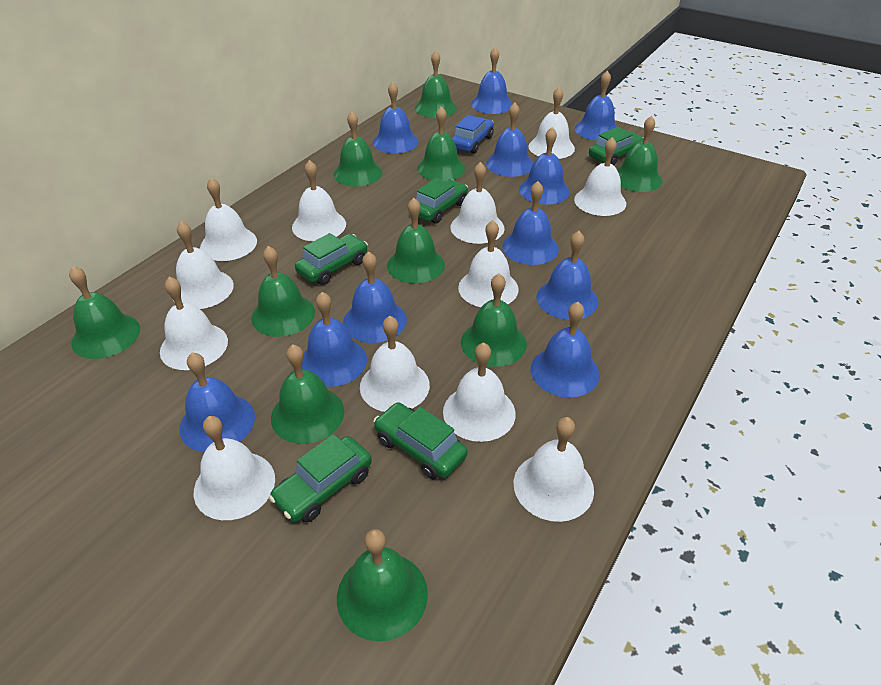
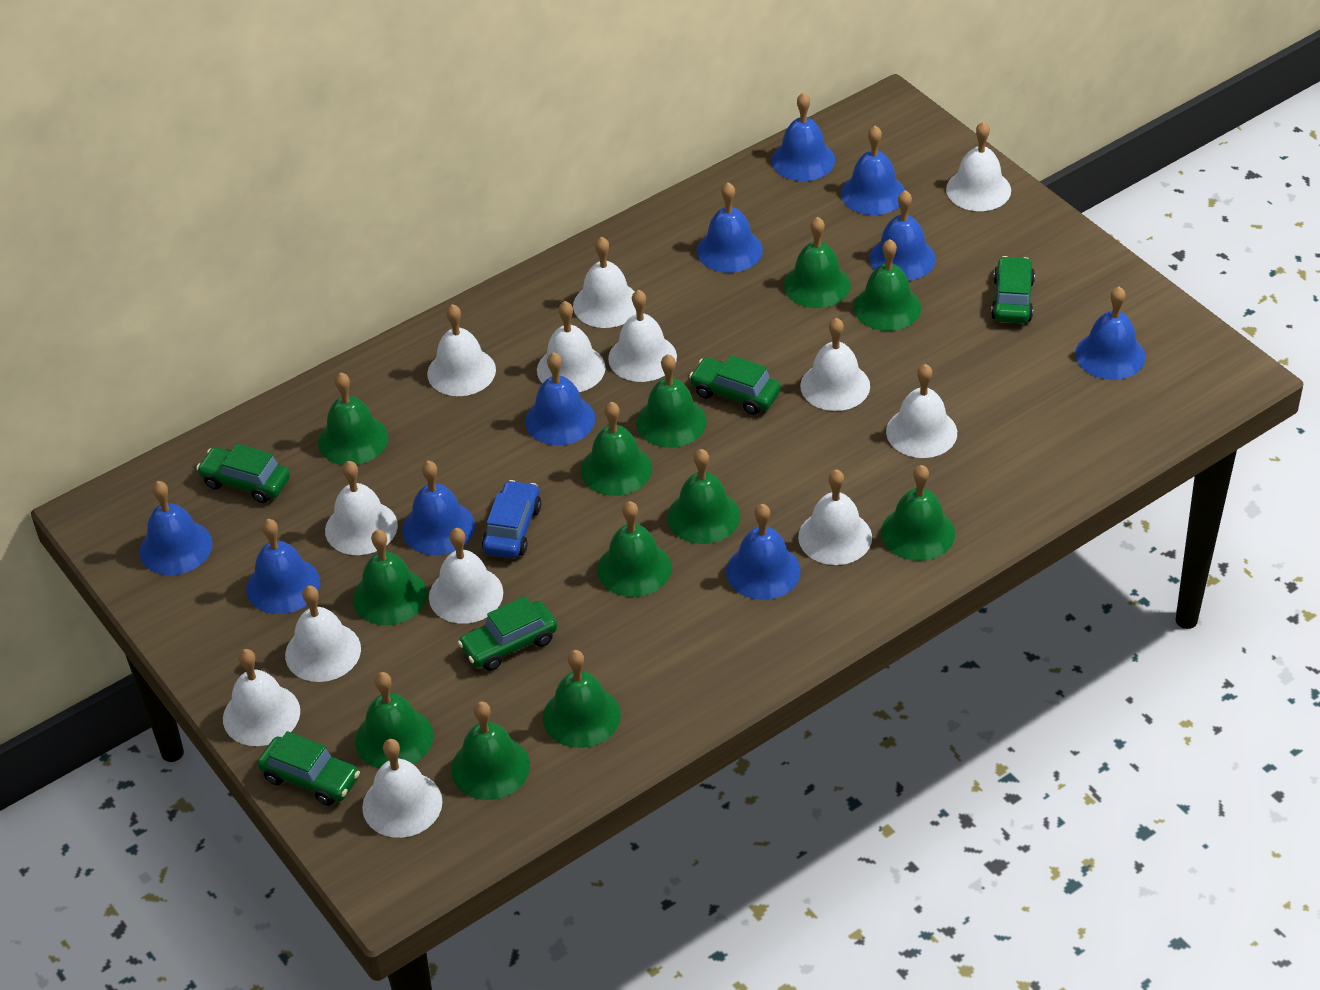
blue bell: 11 -> 10
green bell: 10 -> 12
white bell: 12 -> 13

